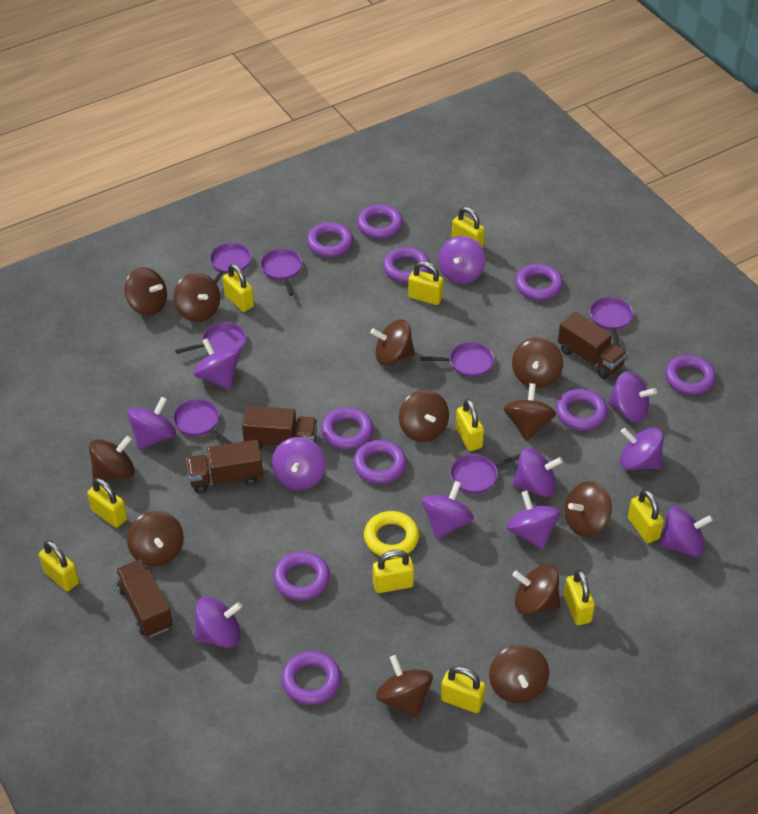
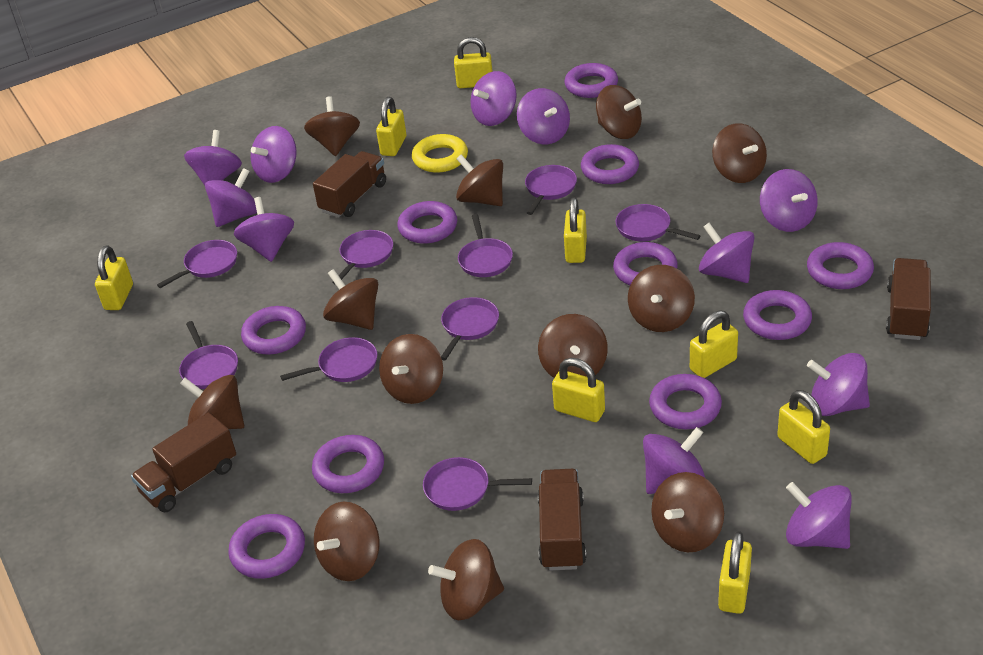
purple pan: 7 -> 9
yellow padlock: 10 -> 8

